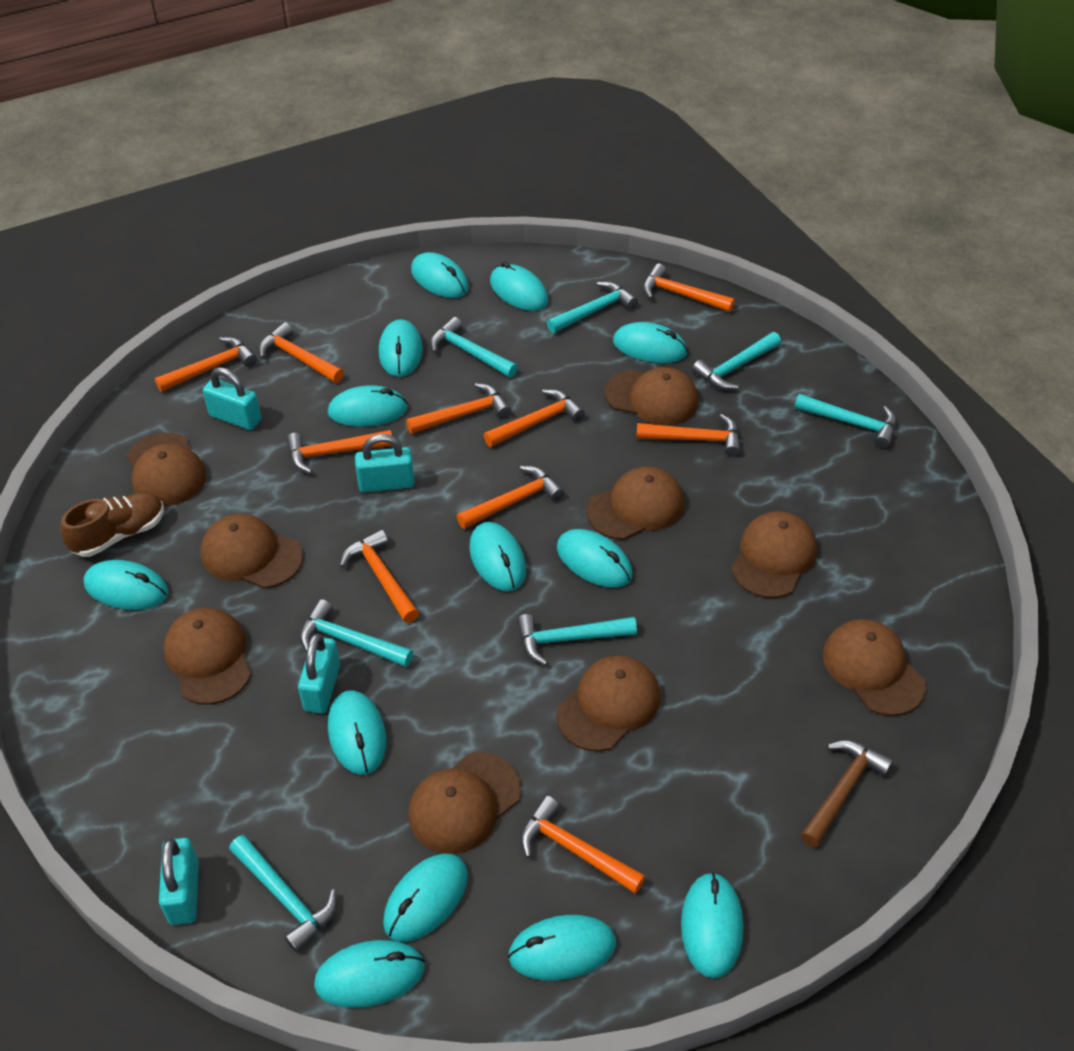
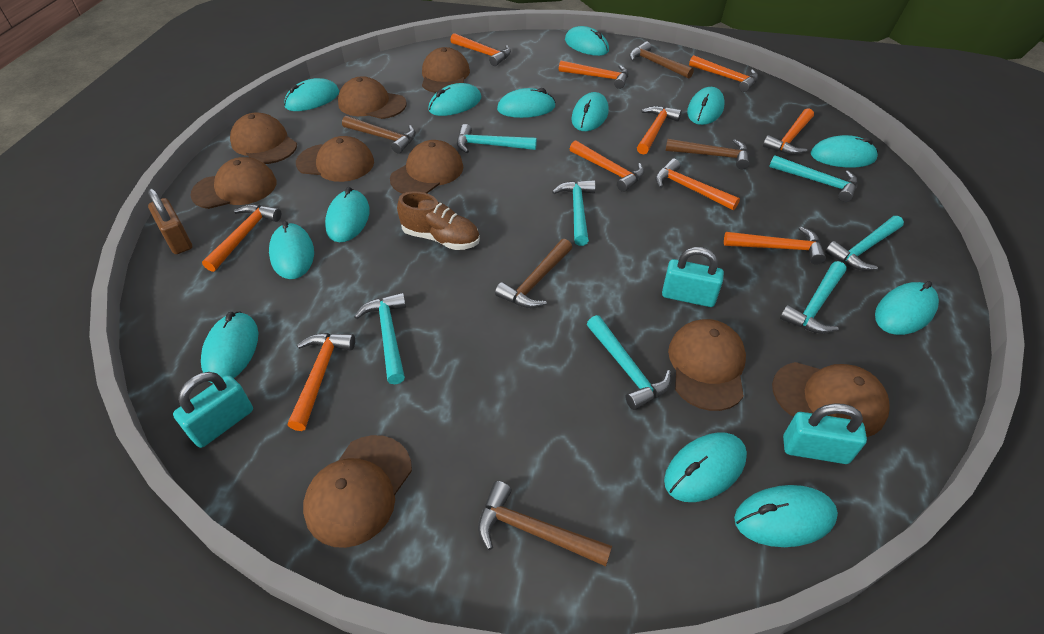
brown hammer: 1 -> 5
brown padlock: 0 -> 1
turquoise padlock: 4 -> 3

